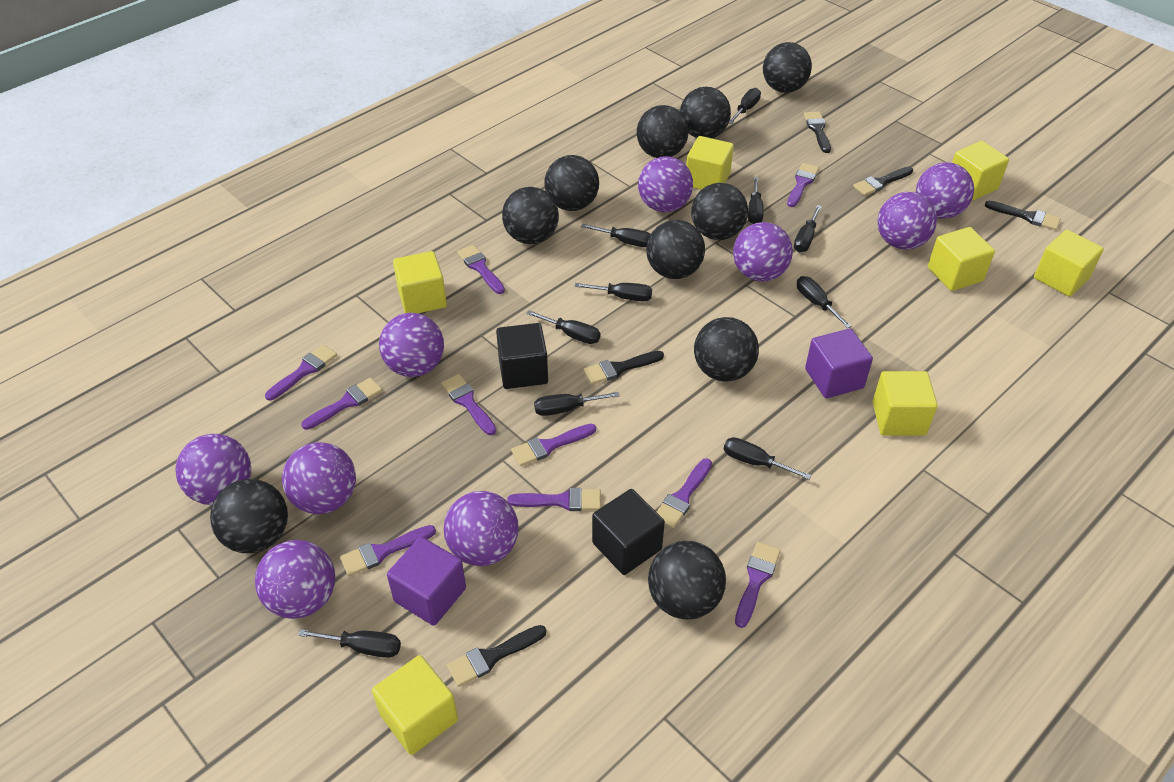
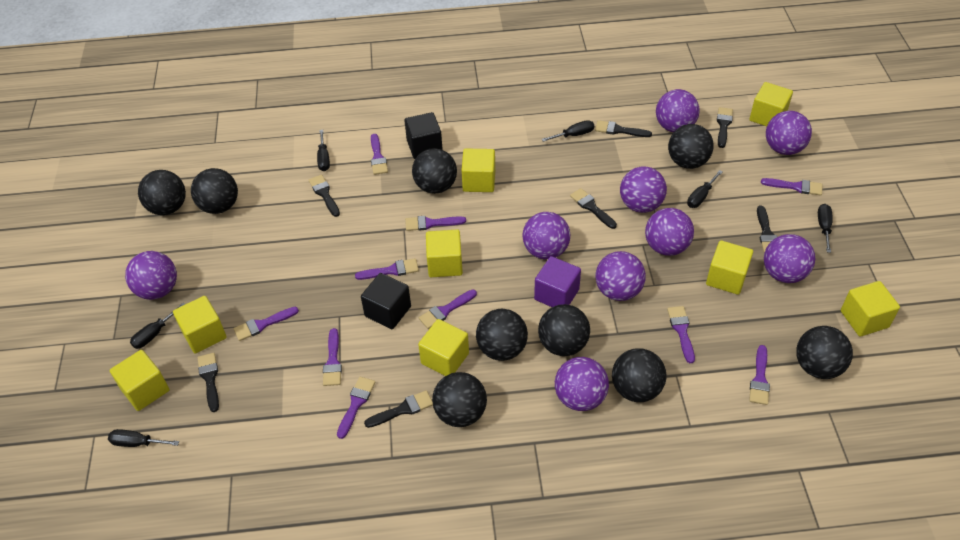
black ball: 10 -> 9
black brush: 5 -> 7
black screwdriver: 10 -> 6
purple cube: 2 -> 1
yellow cube: 7 -> 8

